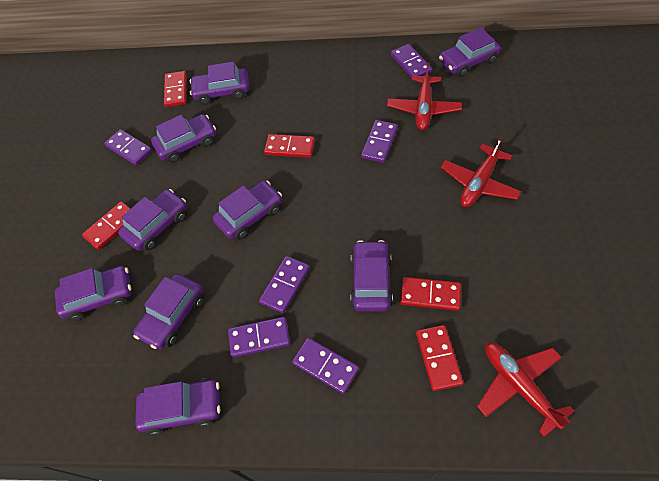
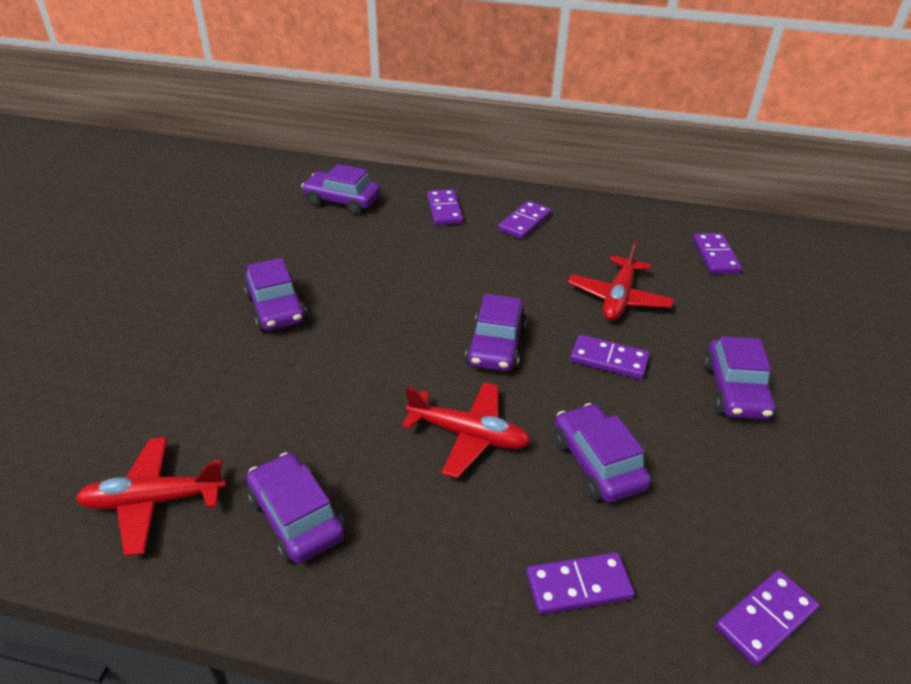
purple car: 9 -> 6
red domino: 5 -> 0

